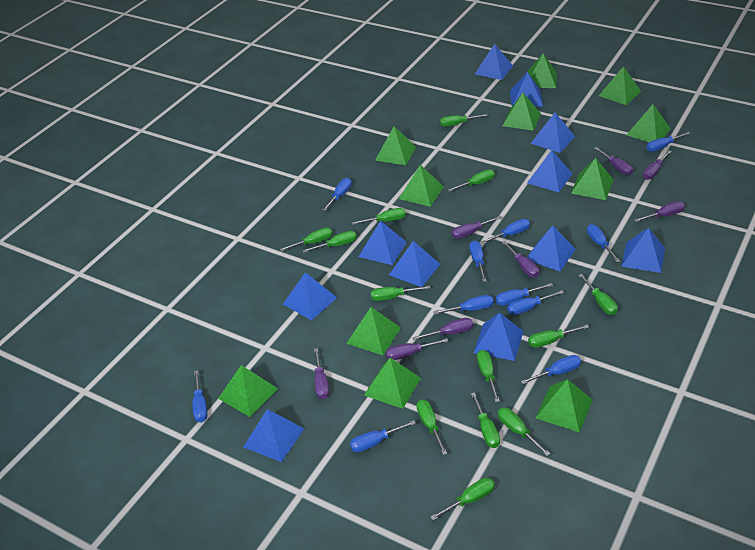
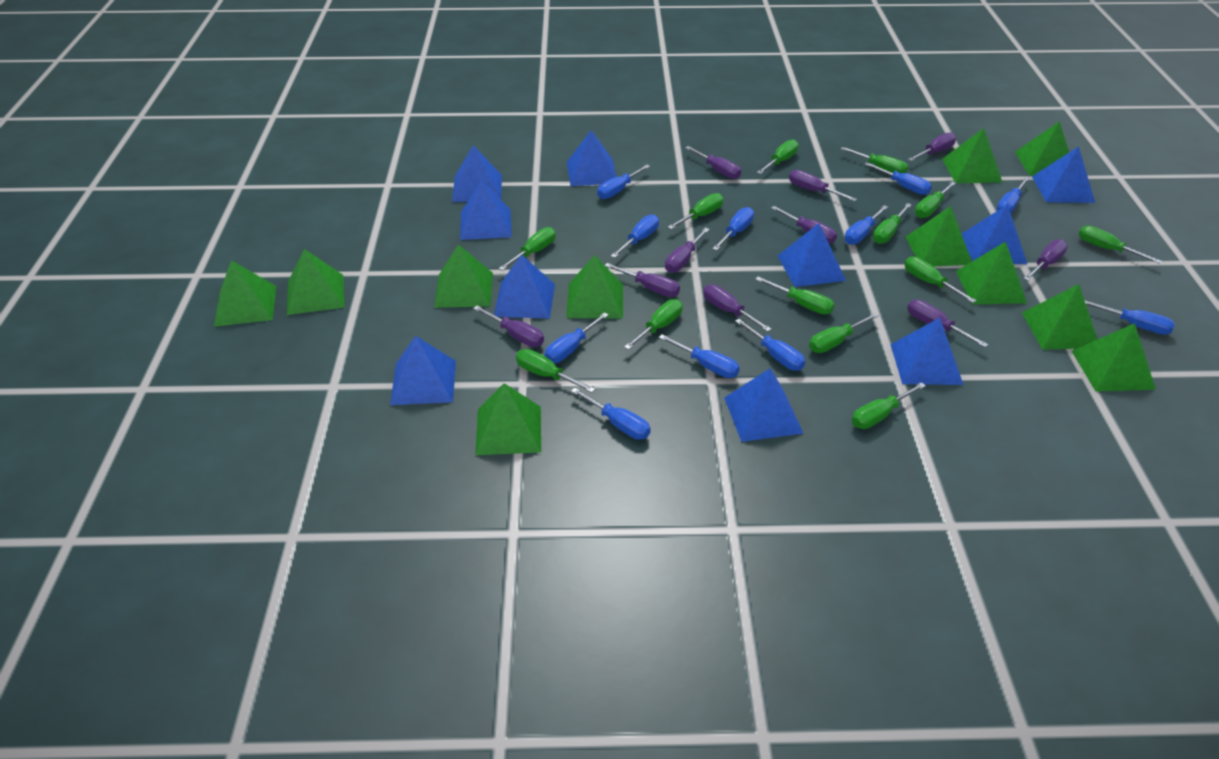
blue pyramid: 11 -> 10
purple screwdriver: 8 -> 10

